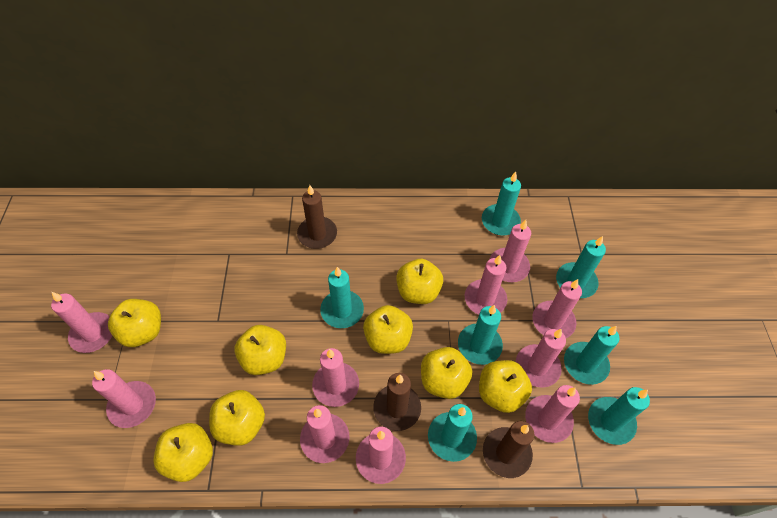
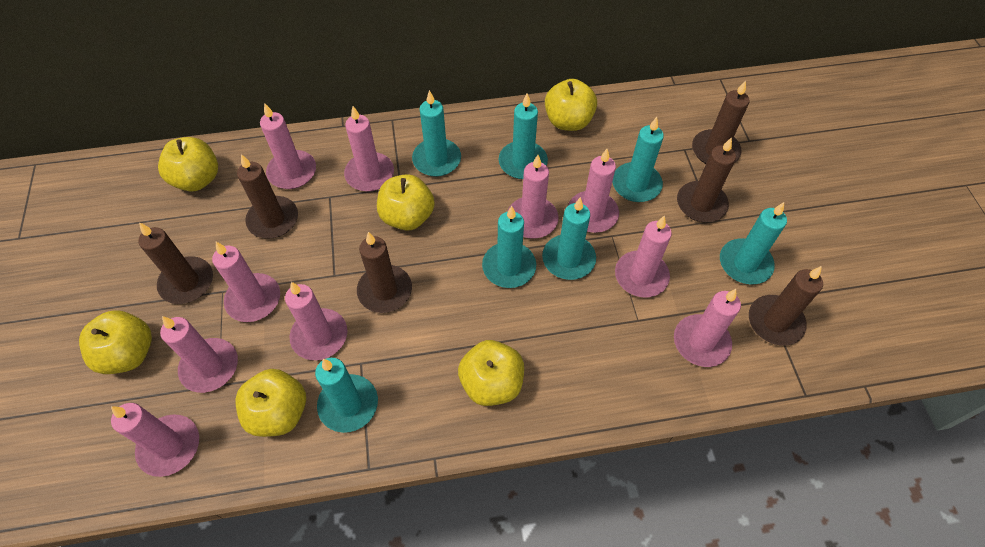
brown candle: 3 -> 6
yellow apple: 8 -> 6

